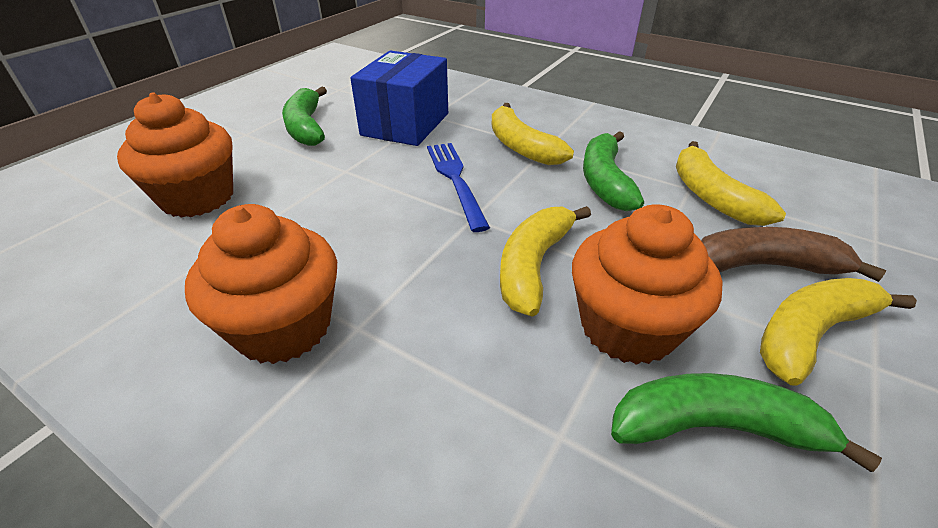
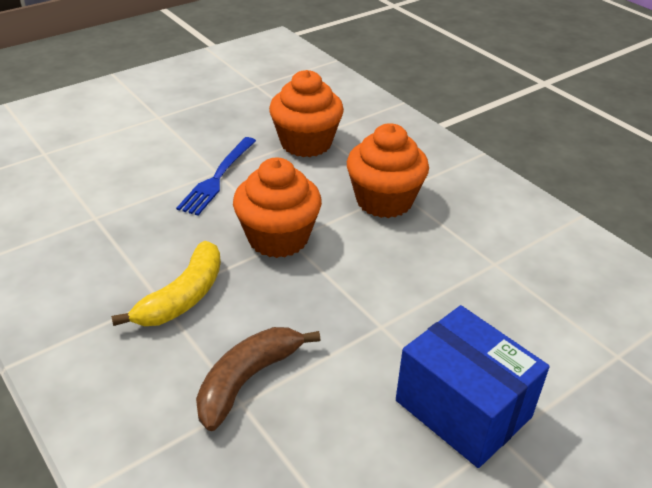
green banana: 3 -> 0
yellow banana: 4 -> 1

